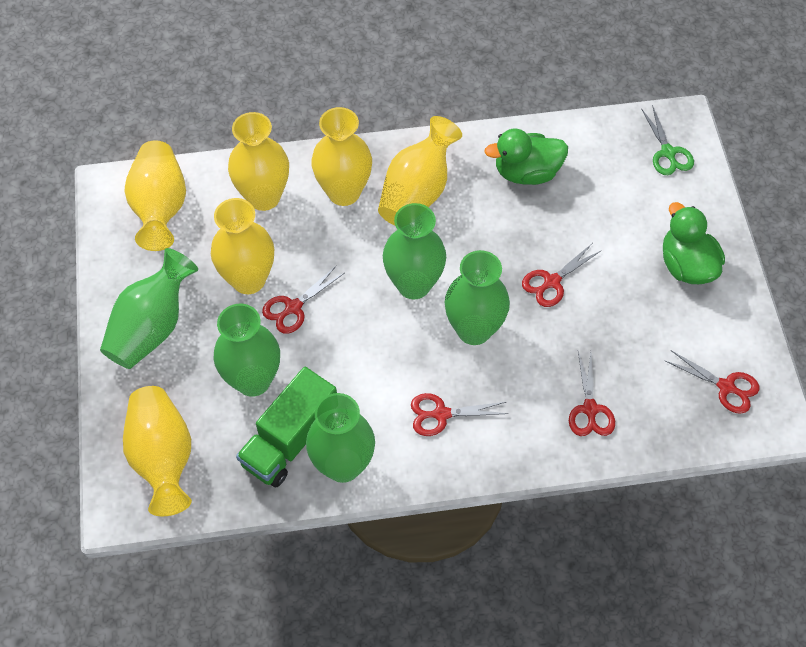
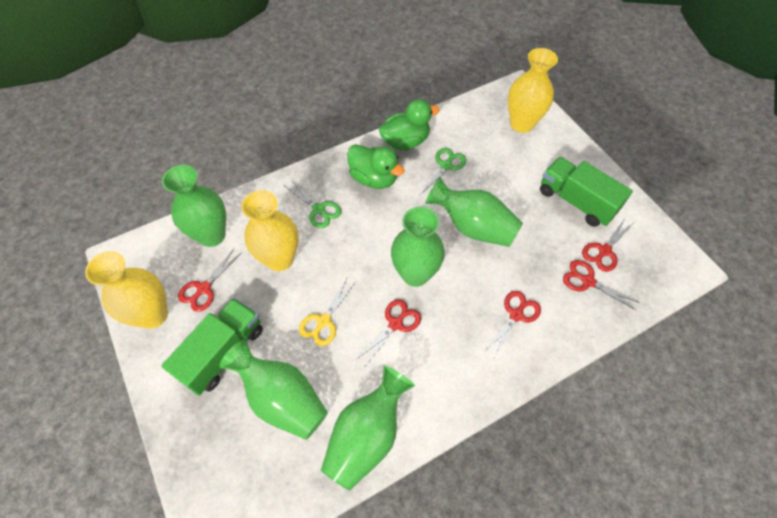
green scissors: 1 -> 2
green truck: 1 -> 2
yellow scissors: 0 -> 1
yellow vase: 6 -> 3

